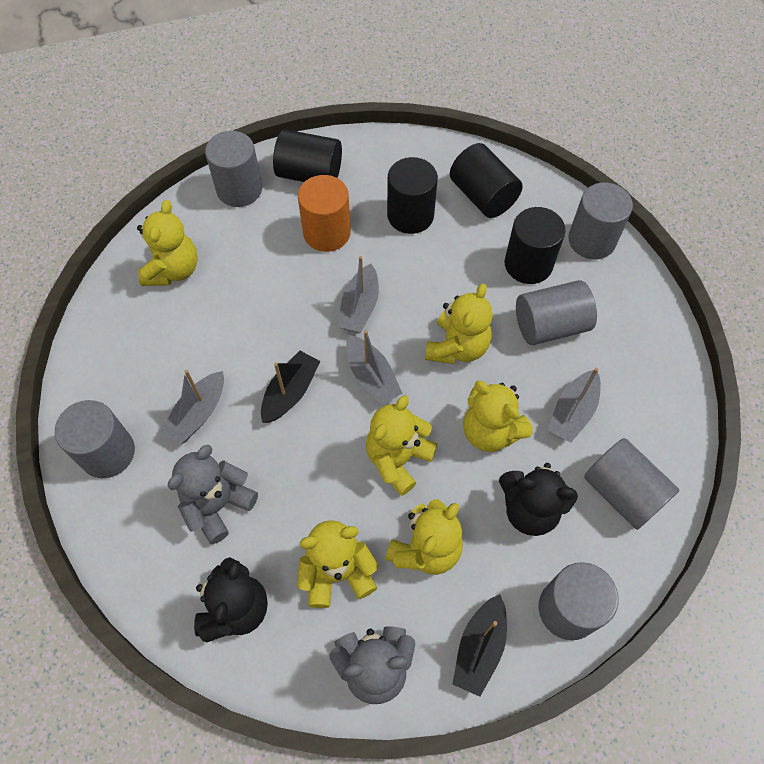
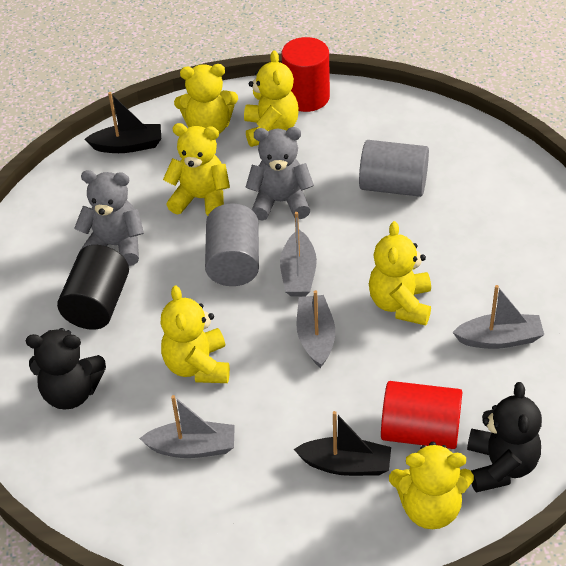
black cylinder: 4 -> 1
grey cylinder: 6 -> 2
orange cylinder: 1 -> 0
red cylinder: 0 -> 2

